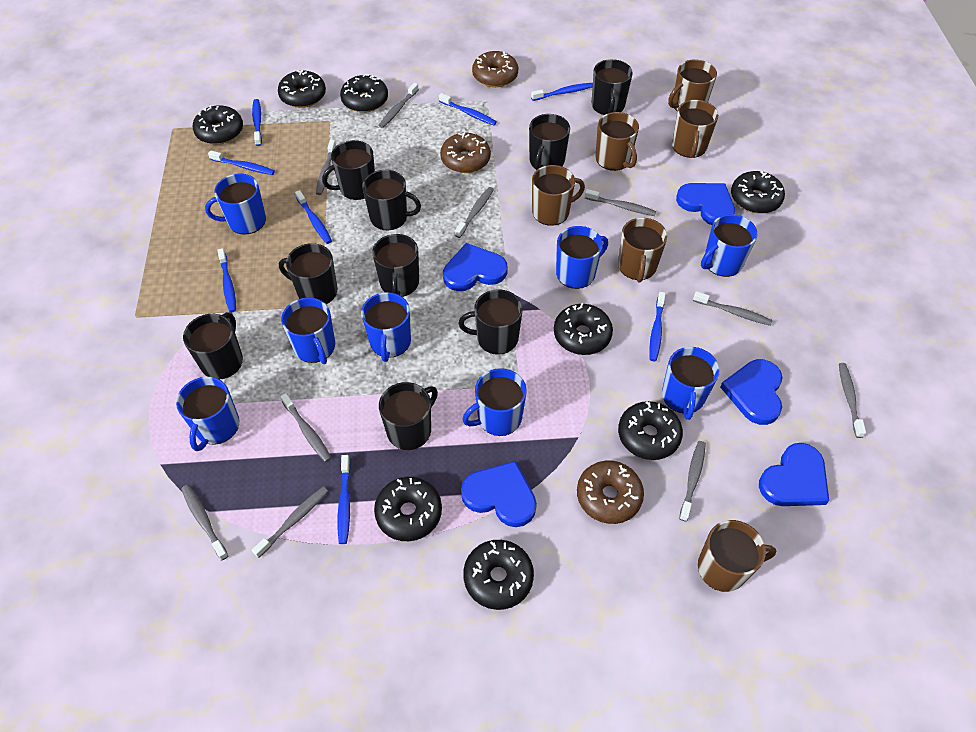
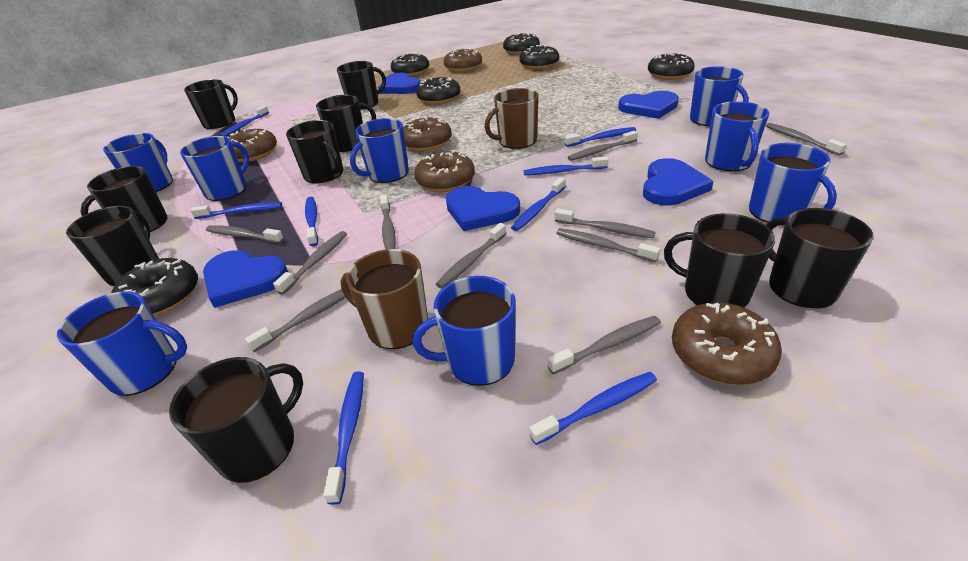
black donut: 8 -> 6
brown donut: 3 -> 5
brown mug: 6 -> 2

